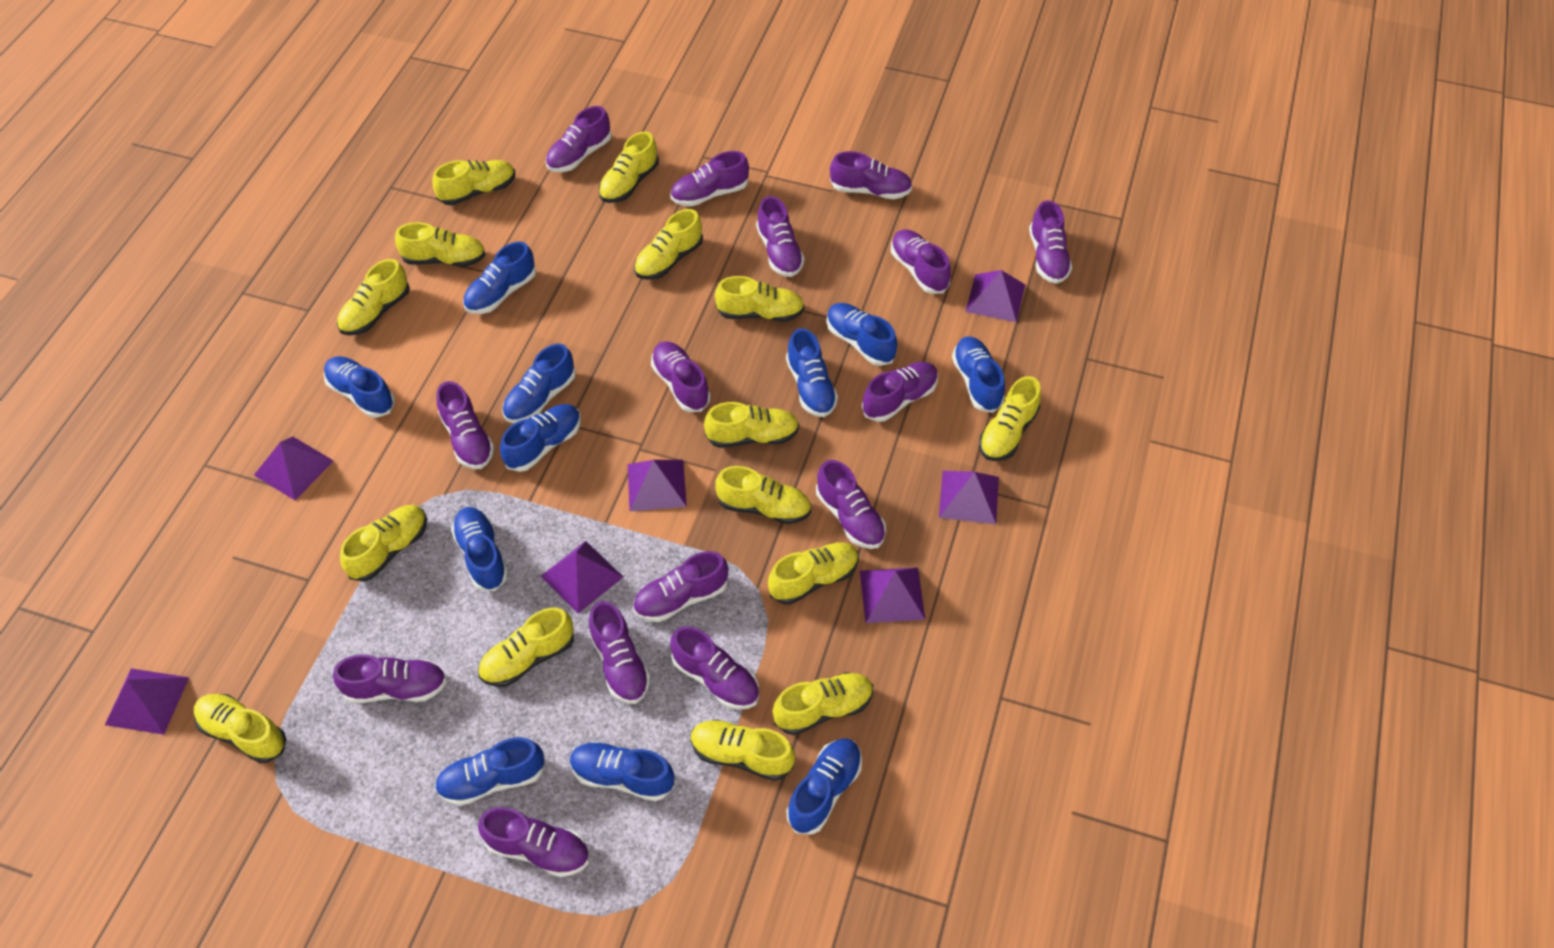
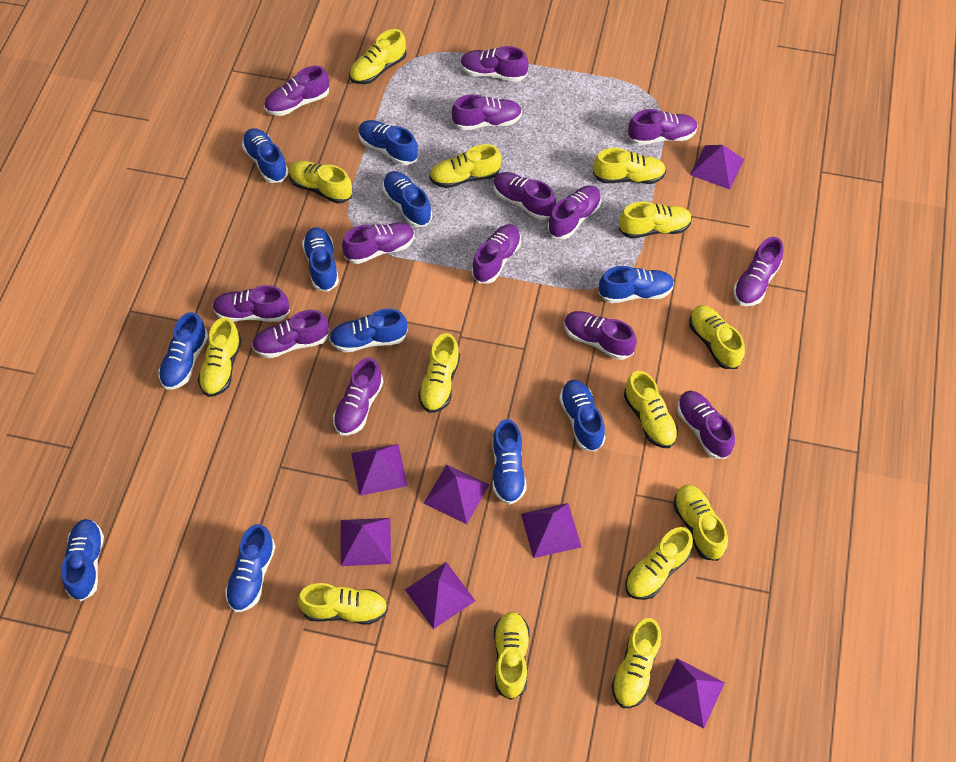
purple shoe: 15 -> 14
yellow shoe: 15 -> 14

